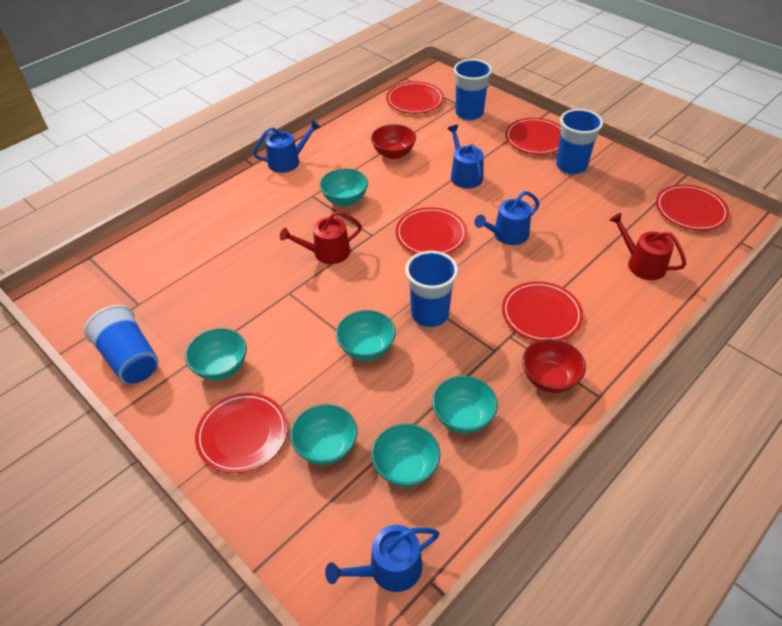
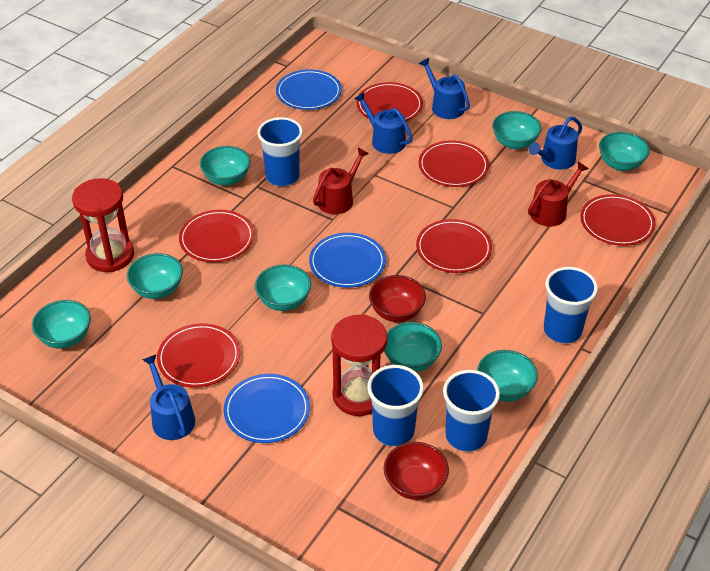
blue plate: 0 -> 3
red hourglass: 0 -> 2
turquoise bowl: 6 -> 8

